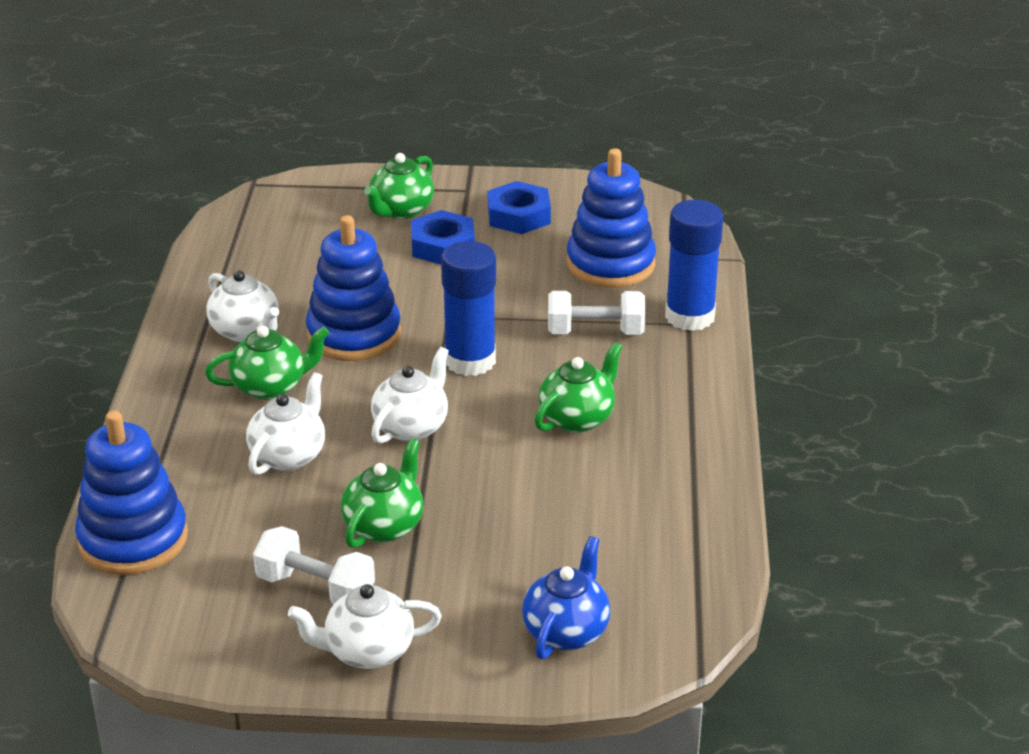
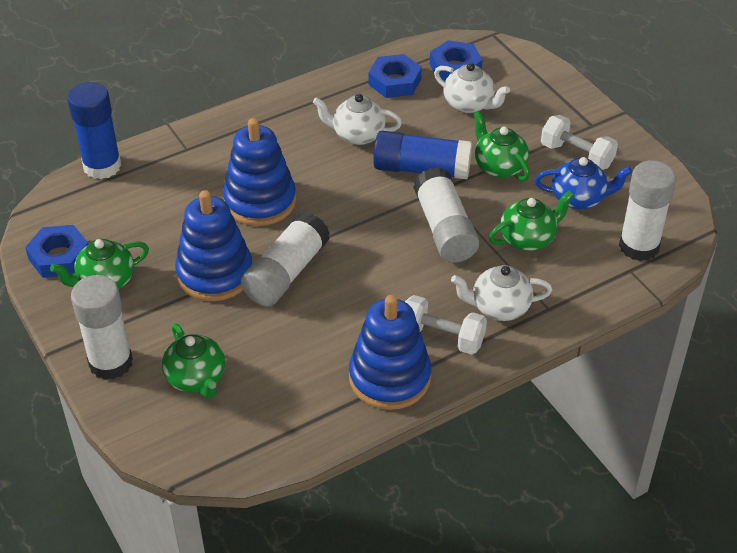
blue nut: 2 -> 3
white glue stick: 0 -> 4
white teapot: 4 -> 3

